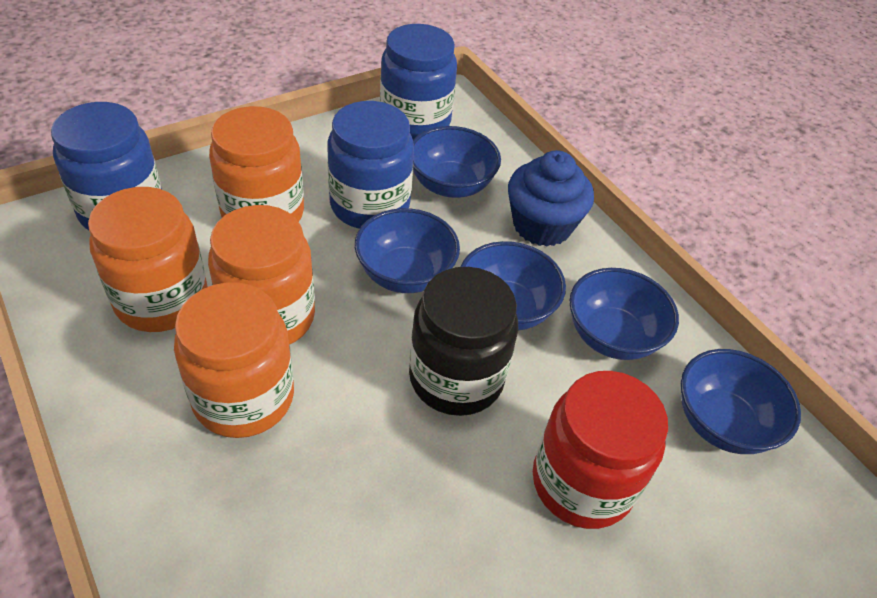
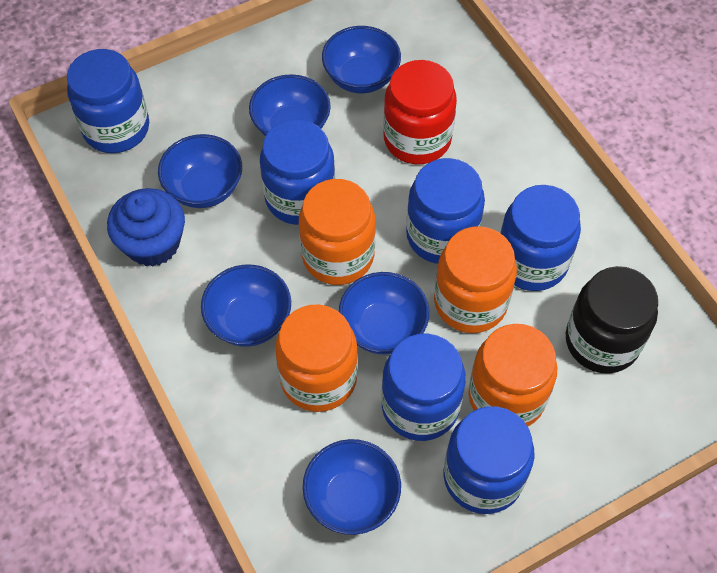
blue bowl: 5 -> 6
blue jar: 3 -> 6

